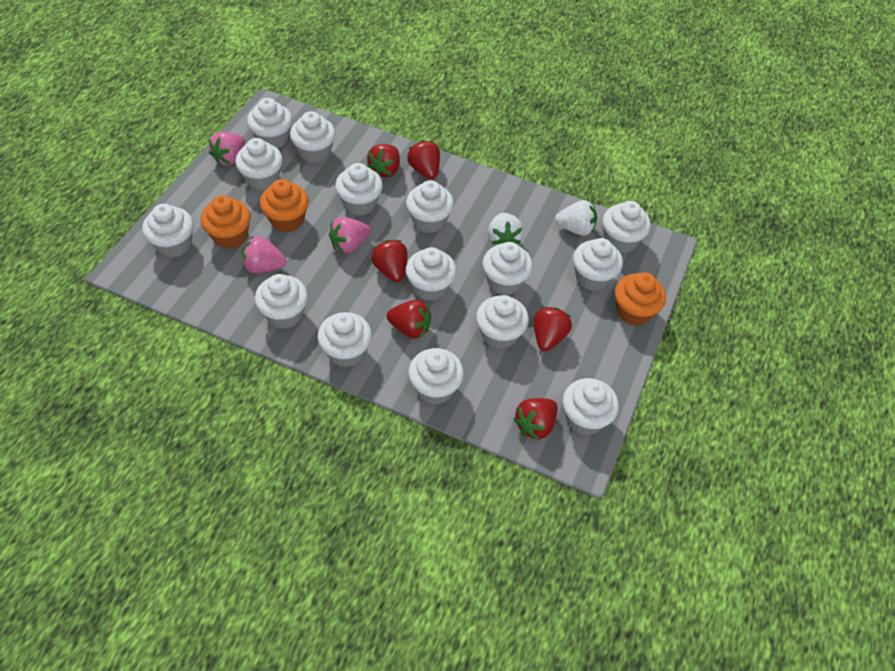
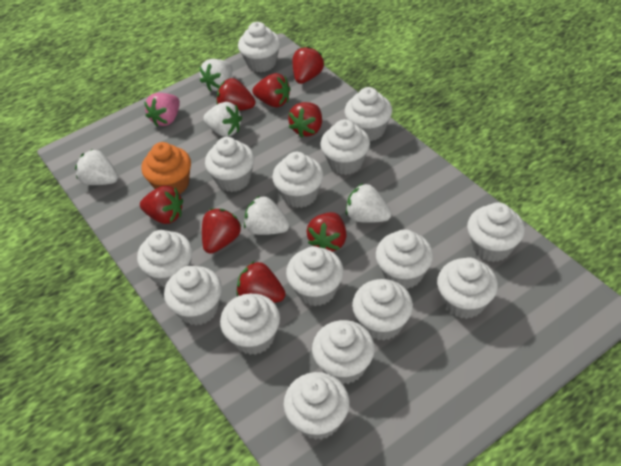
orange cupcake: 3 -> 1
pink strawberry: 3 -> 1
red strawberry: 6 -> 8
white strawberry: 2 -> 5

